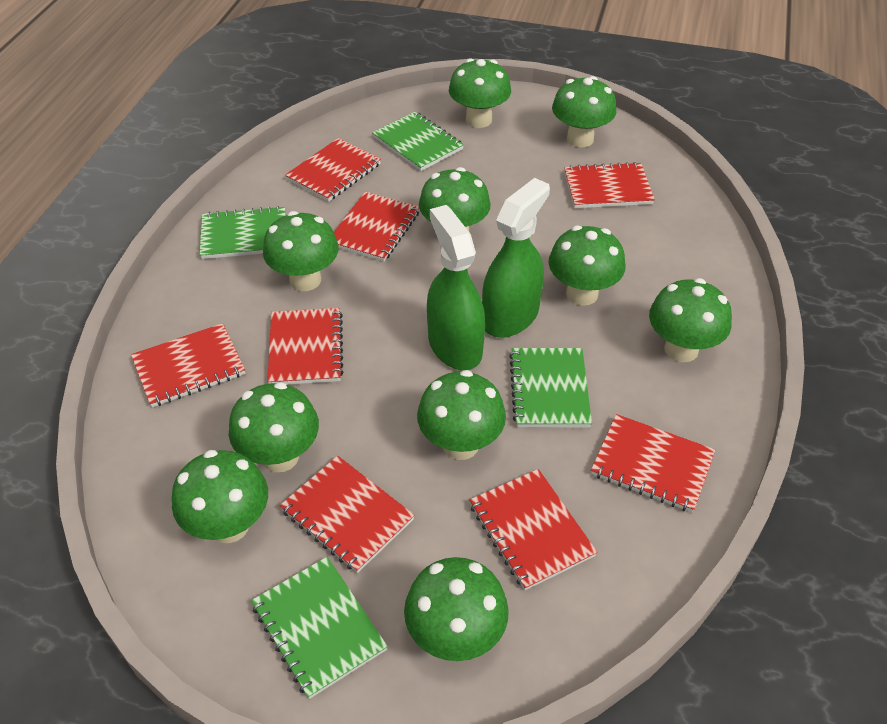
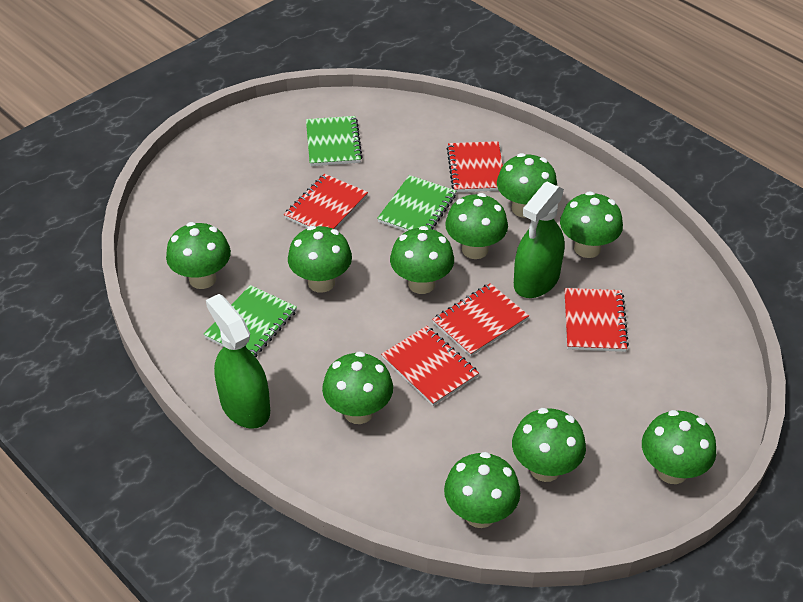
green notebook: 4 -> 3
red notebook: 8 -> 5

